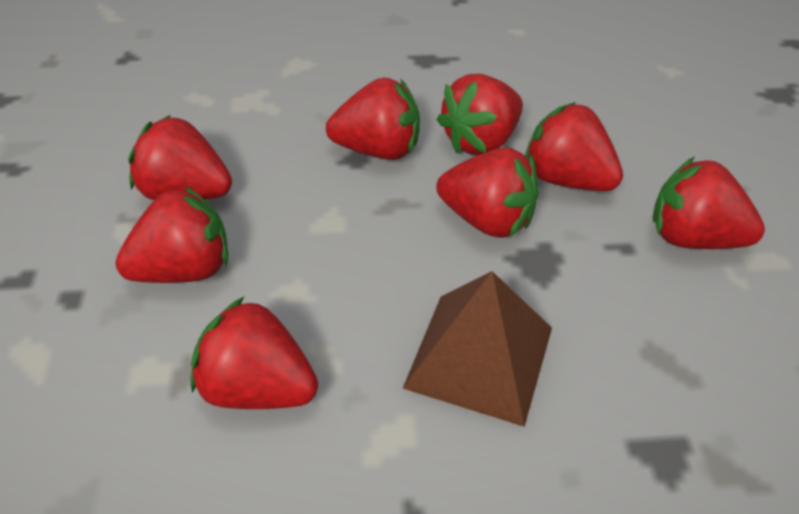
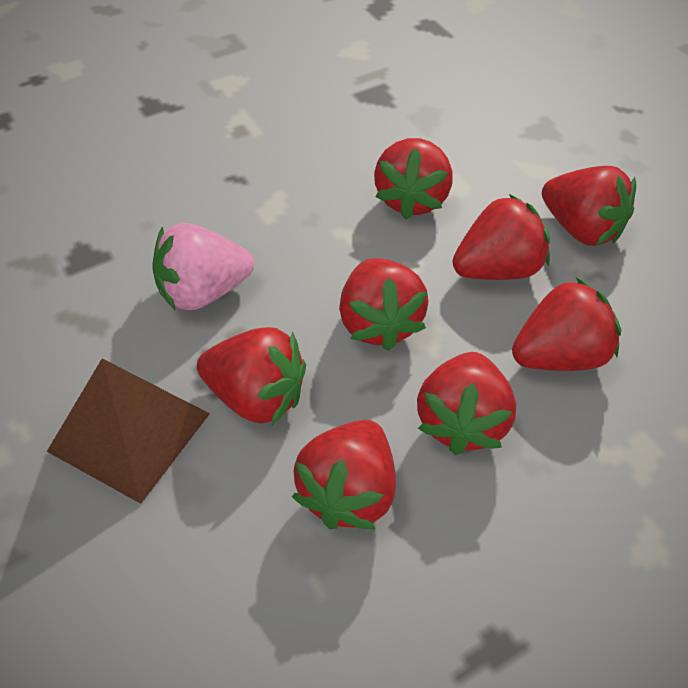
pink strawberry: 0 -> 1

